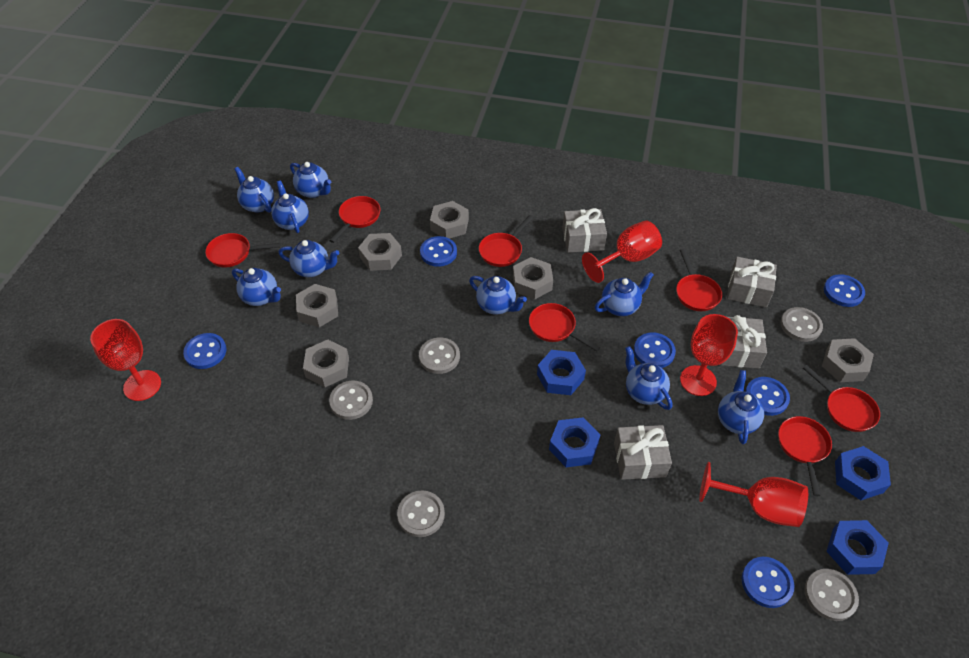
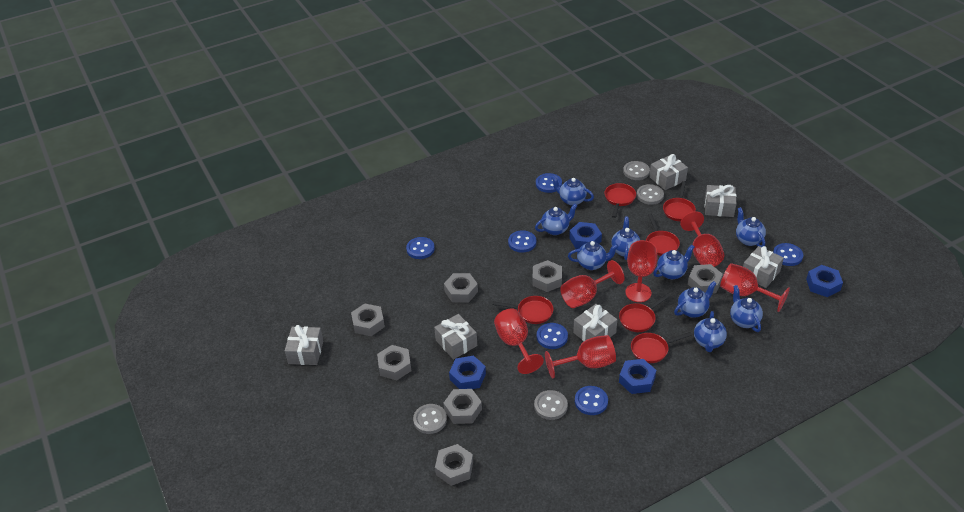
grey button: 5 -> 4
grey gift: 4 -> 6
grey nut: 6 -> 7
red goblet: 4 -> 6
red pan: 7 -> 6

